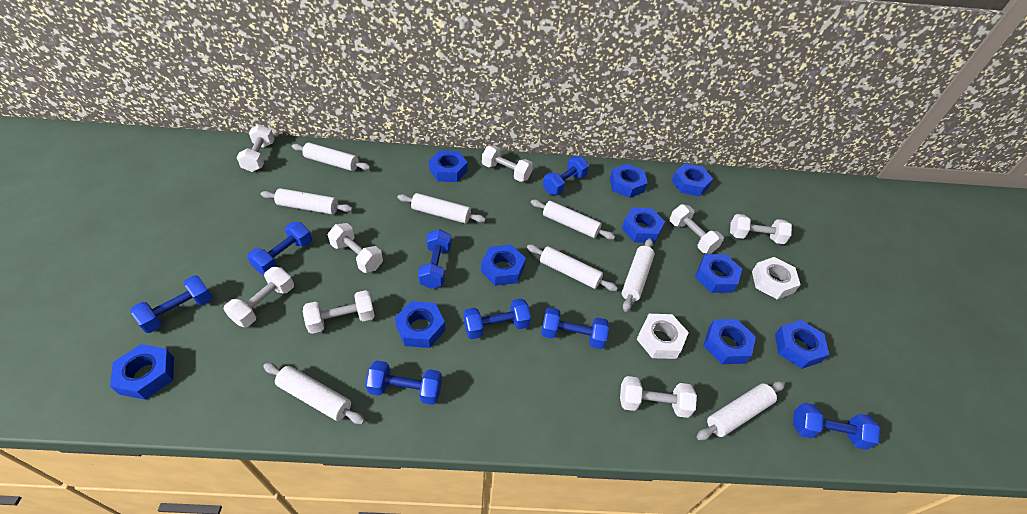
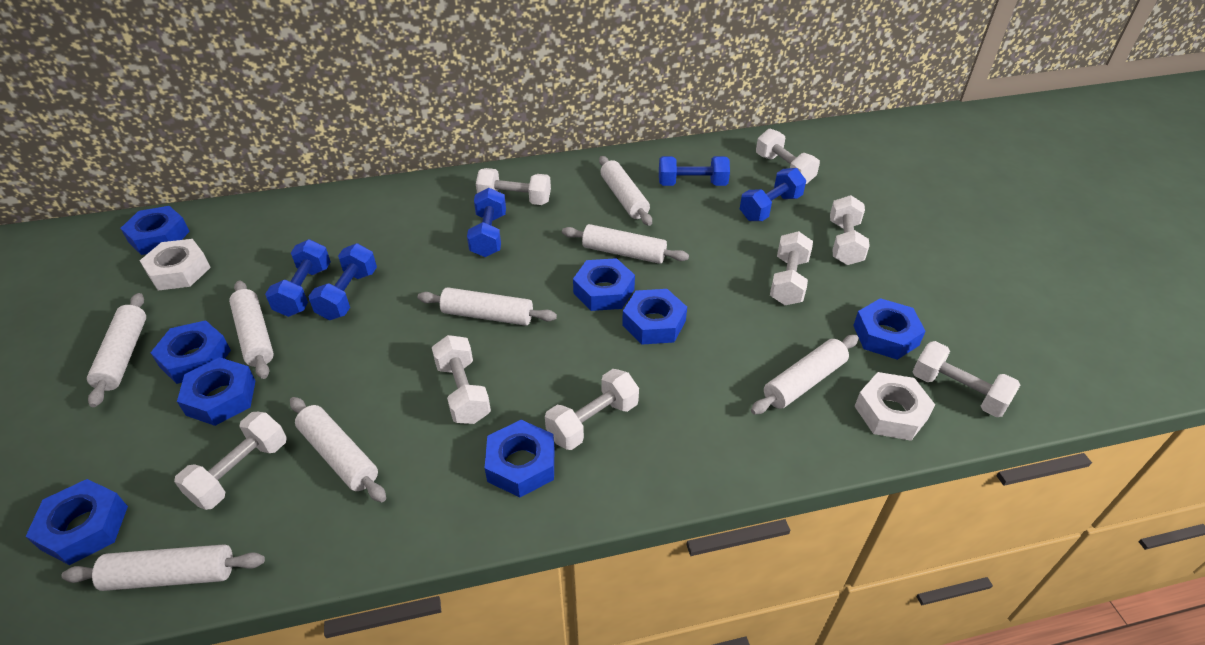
blue dumbbell: 8 -> 5
blue nut: 10 -> 8

